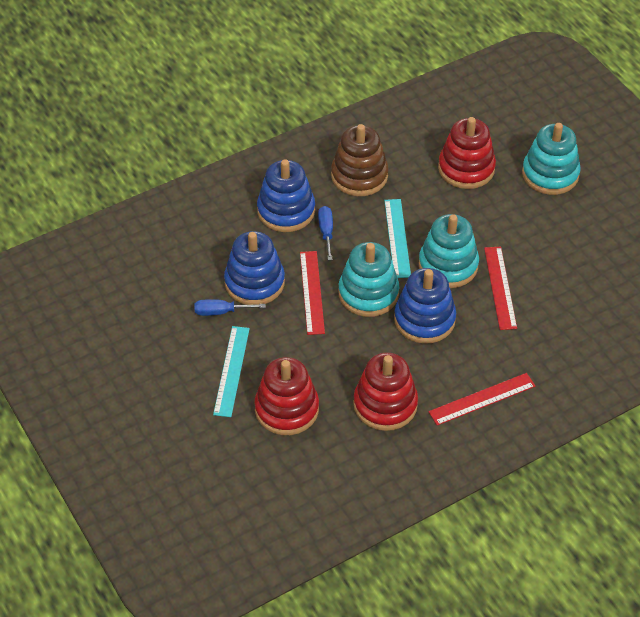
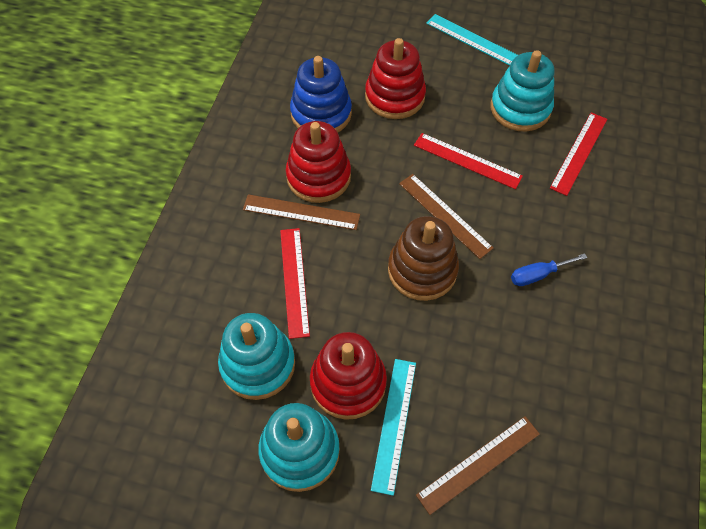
blue screwdriver: 2 -> 1
blue stacking toy: 3 -> 1
brown ruler: 0 -> 3

